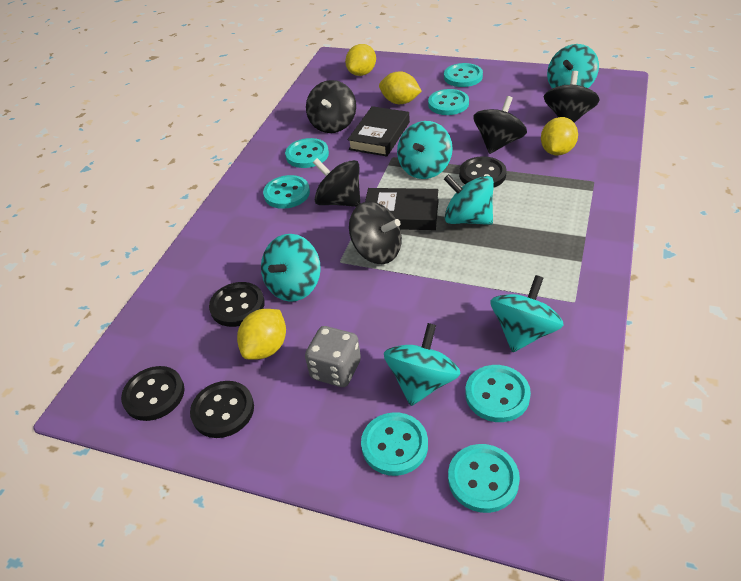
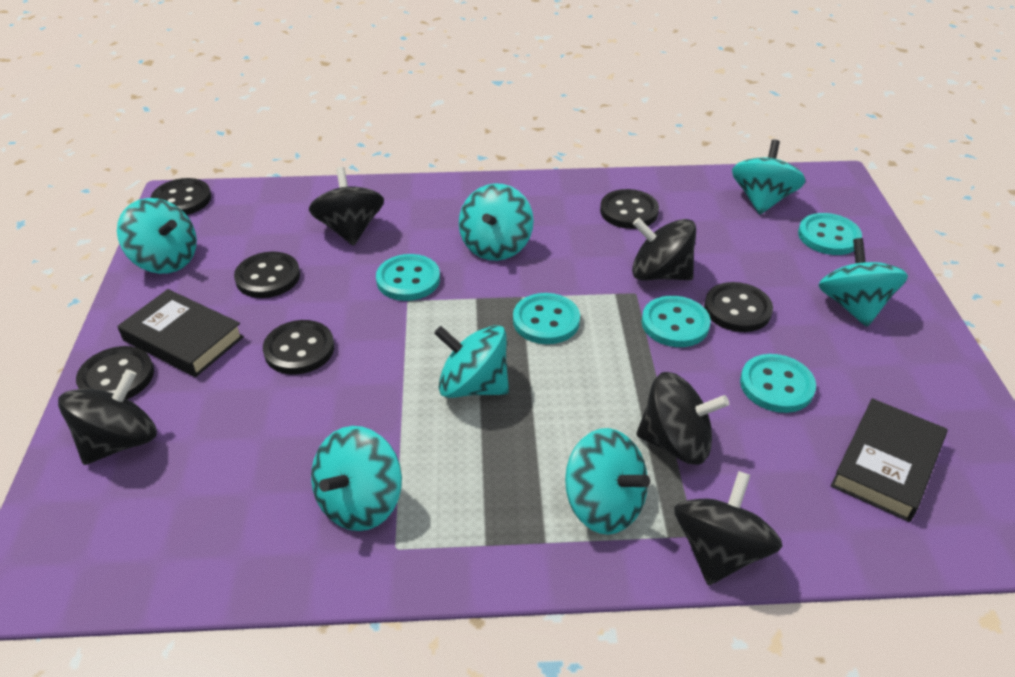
black button: 4 -> 6
grey dice: 1 -> 0
turquoise button: 7 -> 5
turquoise spinning top: 6 -> 7
yellow lemon: 4 -> 0

